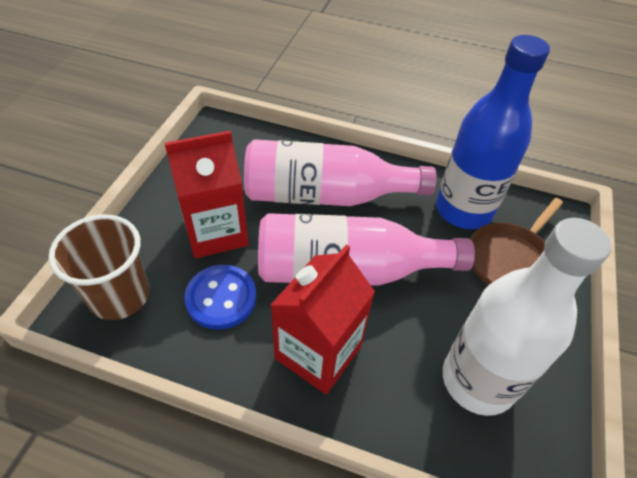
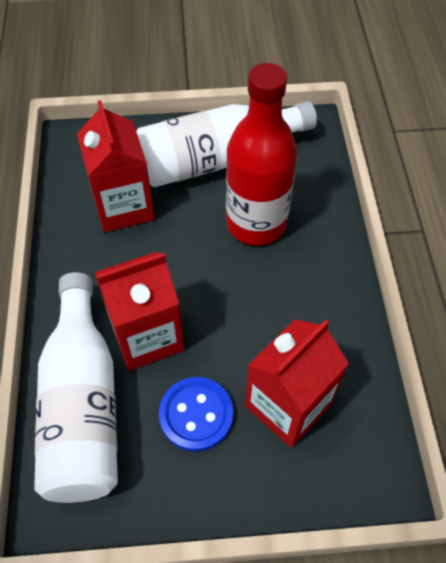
blue bottle: 1 -> 0
brown cup: 1 -> 0
brown pan: 1 -> 0
pink bottle: 2 -> 0
red bottle: 0 -> 1
red carton: 2 -> 3
white bottle: 1 -> 2

